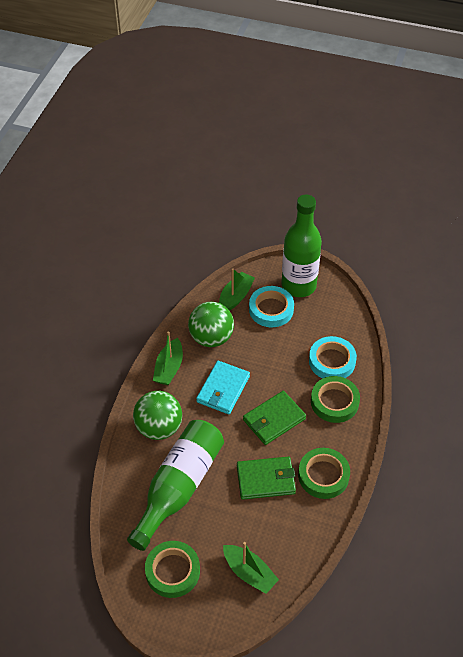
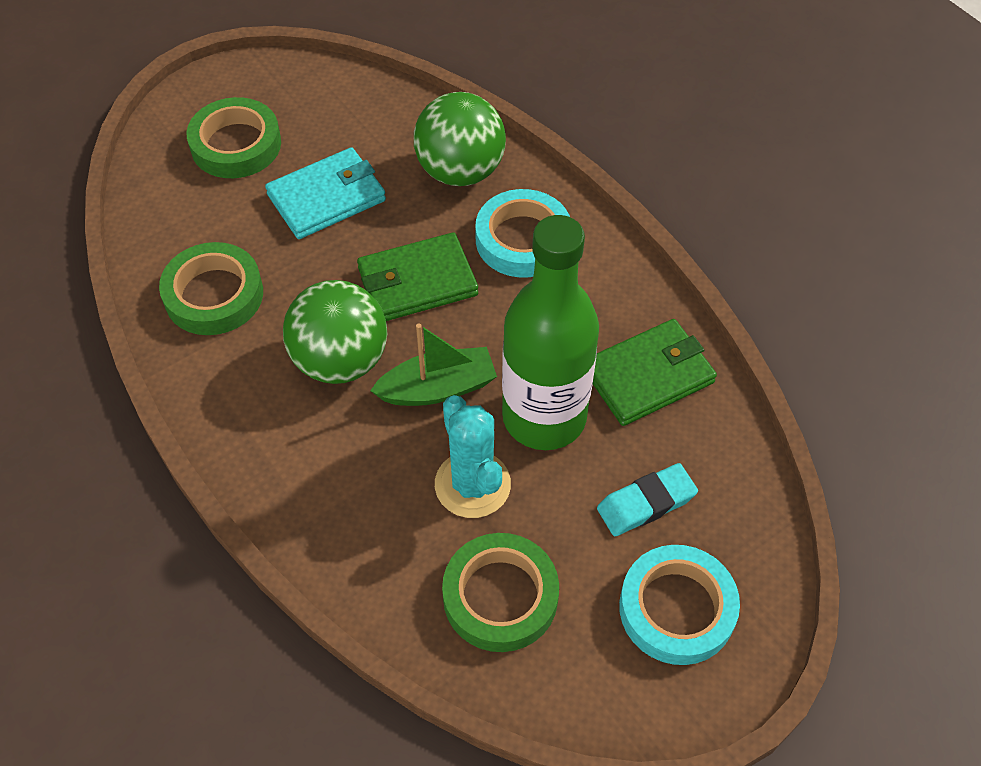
green boat: 3 -> 1
green bottle: 2 -> 1
turquoise cactus: 0 -> 1
turquoise eraser: 0 -> 1

